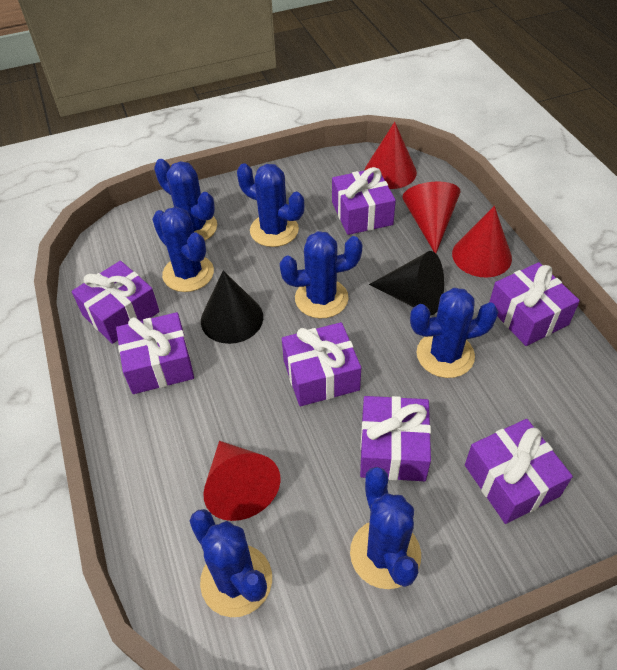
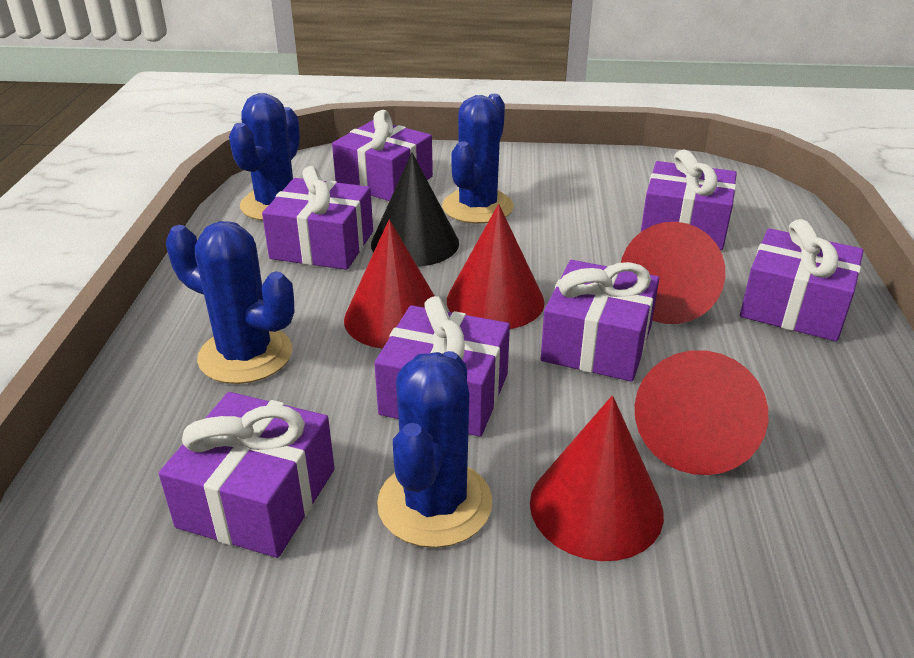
black cone: 2 -> 1
blue cactus: 7 -> 4
red cone: 4 -> 5

